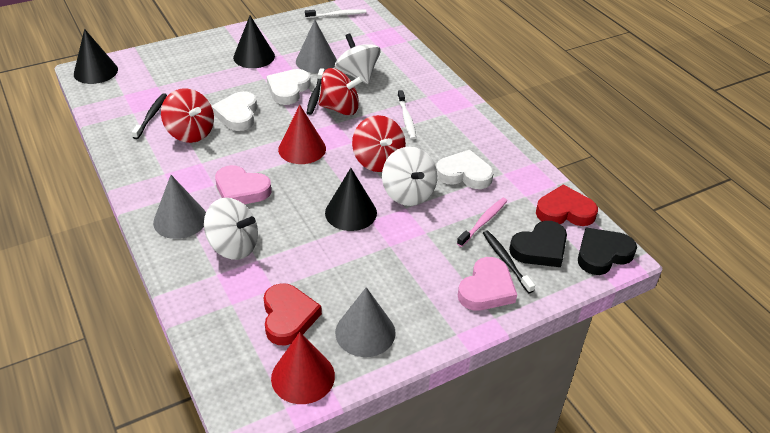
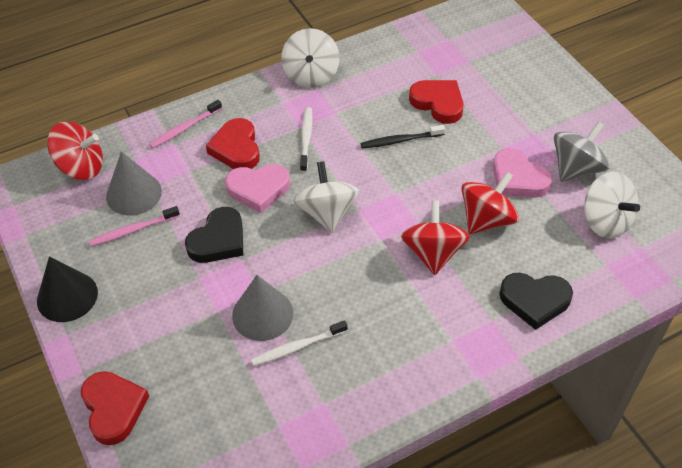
black cone: 3 -> 1
black toothbrush: 3 -> 1
grey cone: 3 -> 2
grey spinning top: 0 -> 1
pink toothbrush: 1 -> 2
red cone: 2 -> 0
red heart: 2 -> 3
white heart: 3 -> 0

